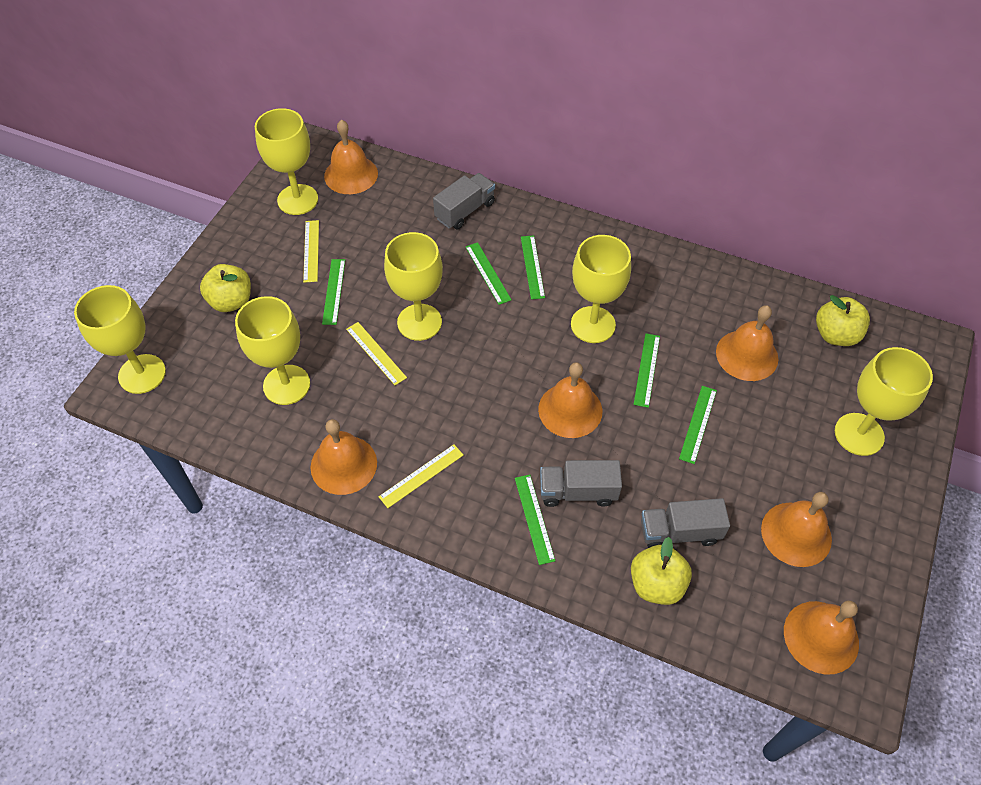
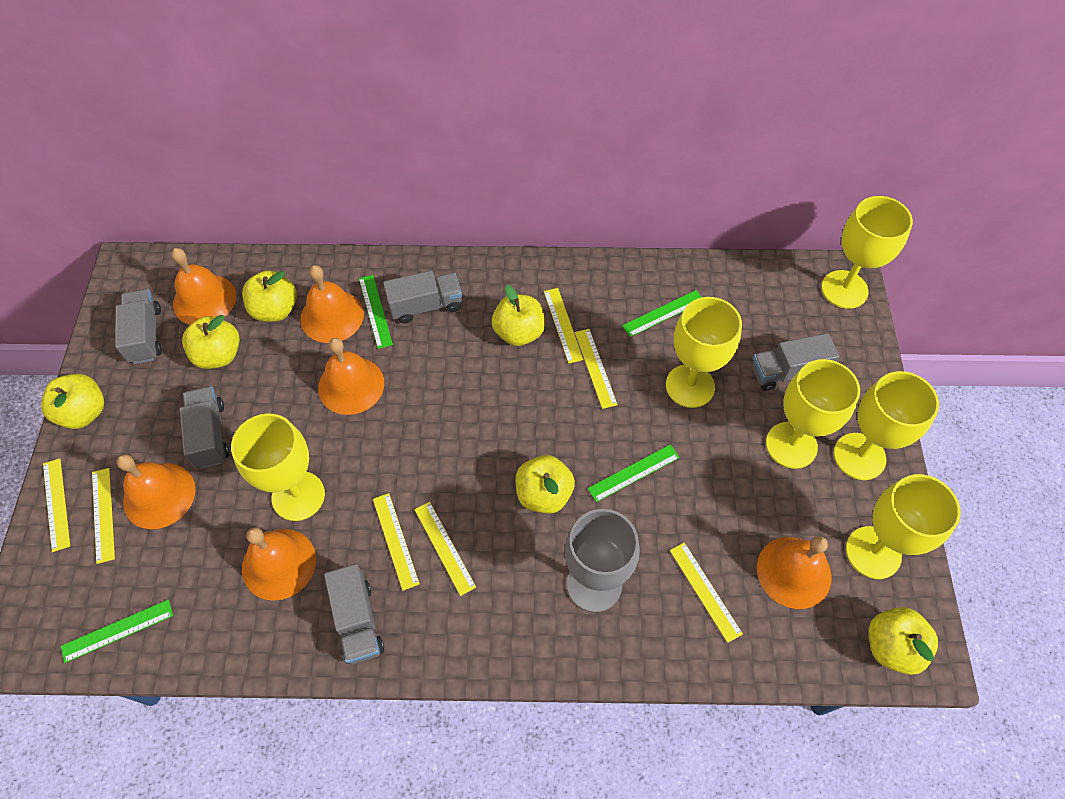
green ruler: 6 -> 4
grey goblet: 0 -> 1
grey truck: 3 -> 5
yellow apple: 3 -> 6
yellow ruler: 3 -> 7

